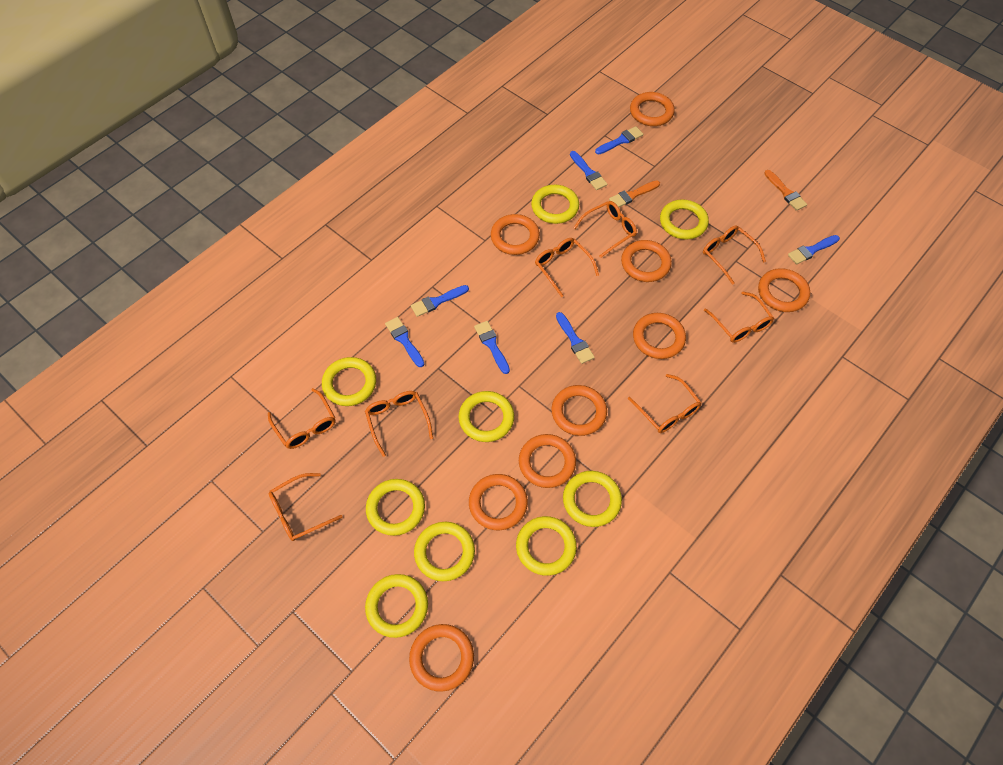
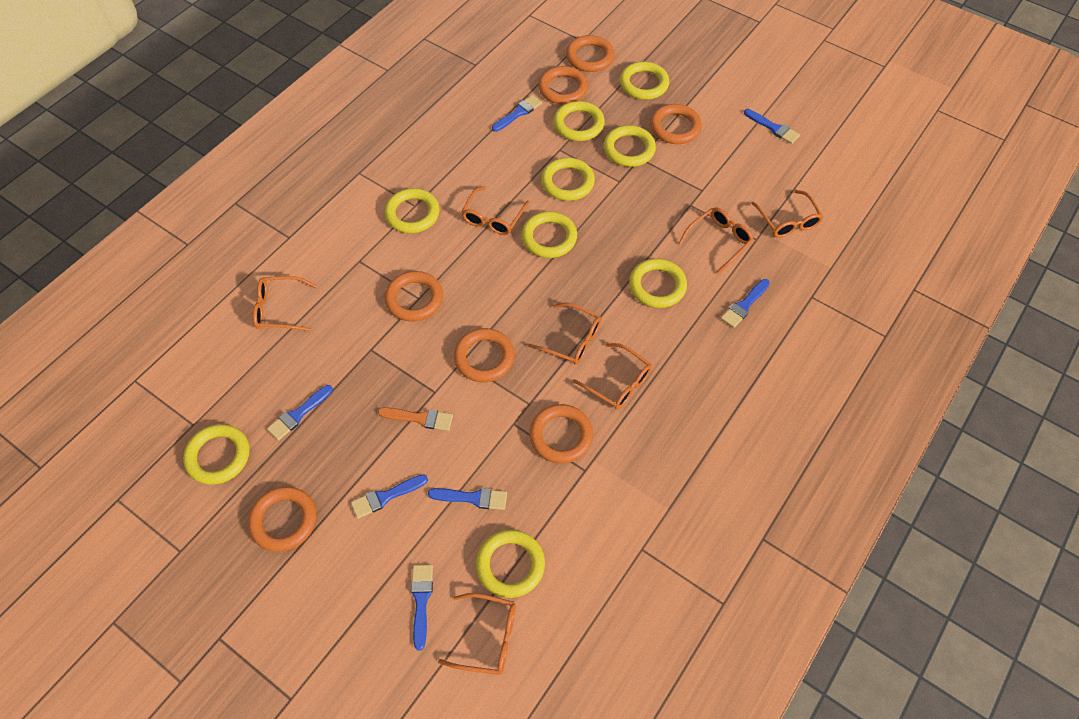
orange brush: 2 -> 1
orange glasses: 8 -> 7
orange ring: 9 -> 7

